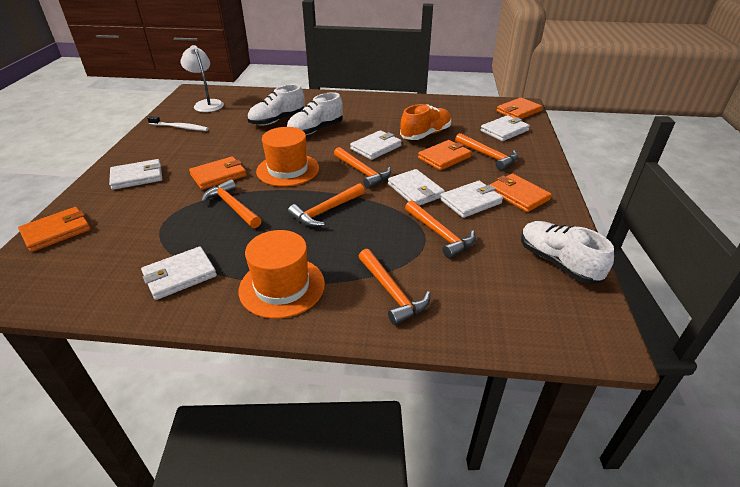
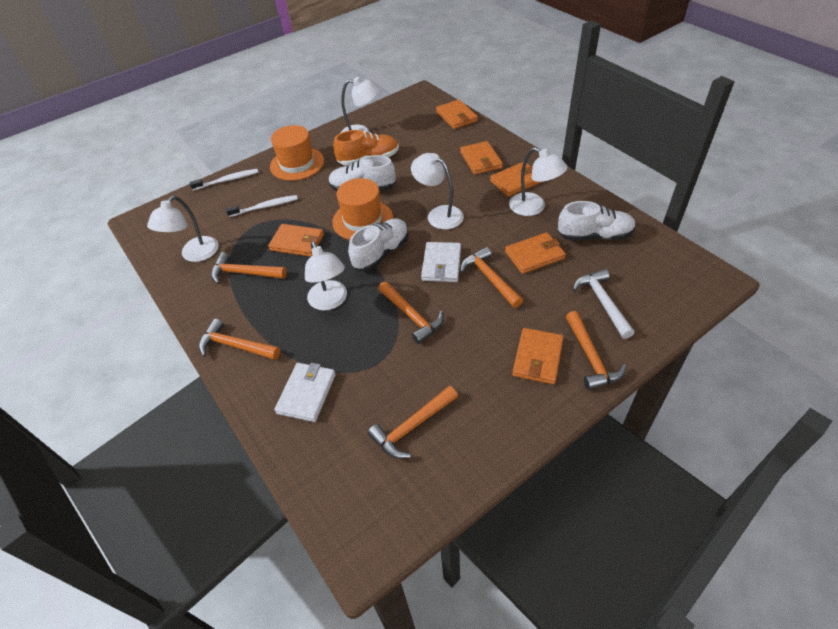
orange wallet: 5 -> 6
white hammer: 0 -> 1
white lamp: 1 -> 5
white toothbrush: 1 -> 2
white wallet: 6 -> 2

